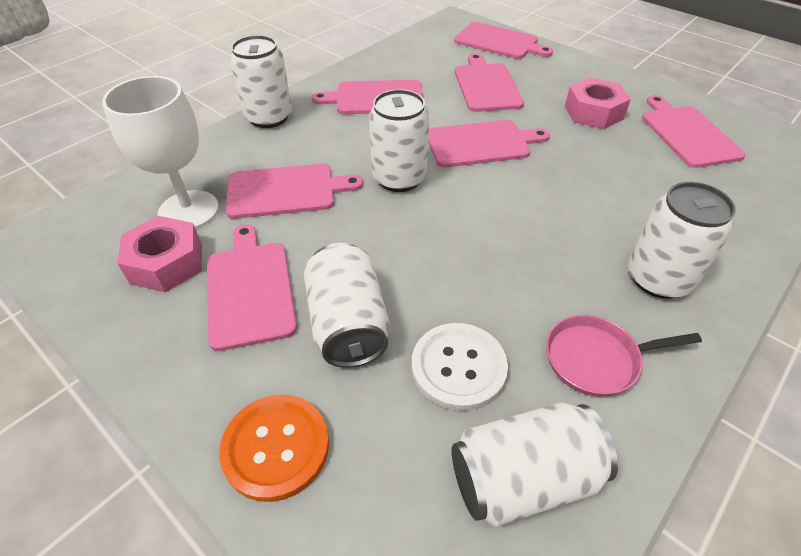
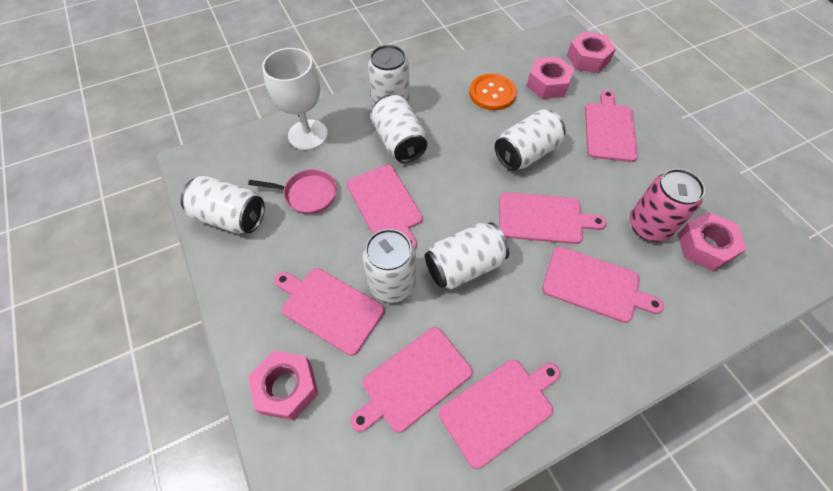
pink can: 0 -> 1
pink nut: 2 -> 4
white button: 1 -> 0
white can: 5 -> 6

